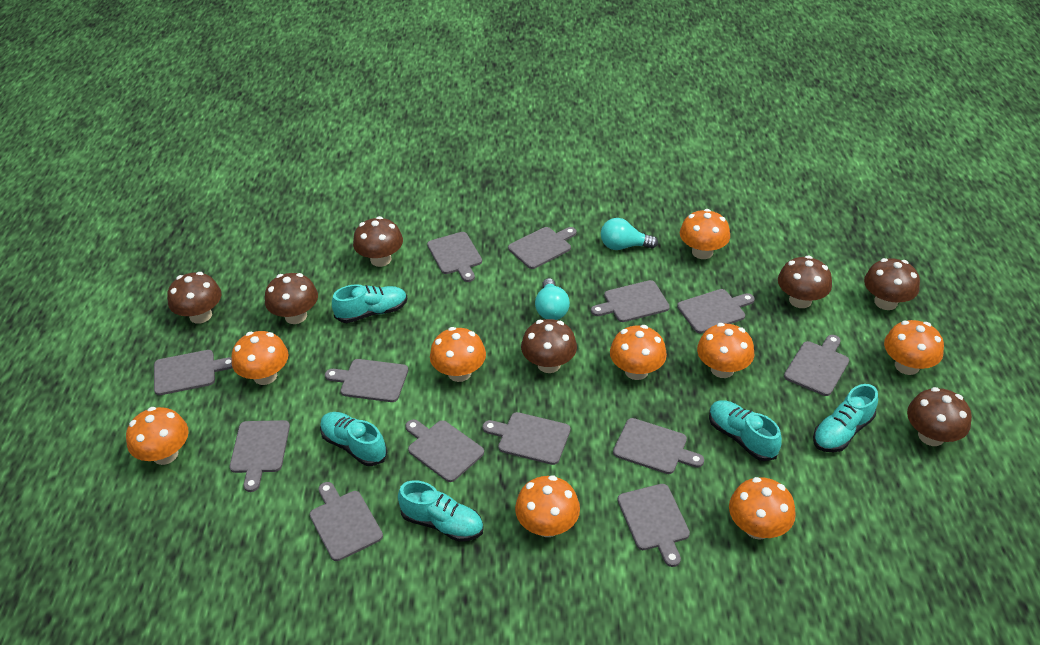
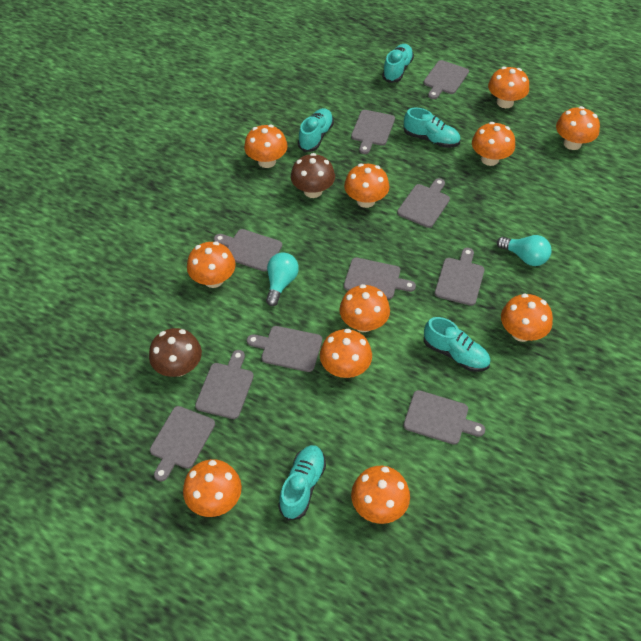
brown mushroom: 7 -> 2
grey cutting board: 13 -> 10
orange mushroom: 9 -> 11

